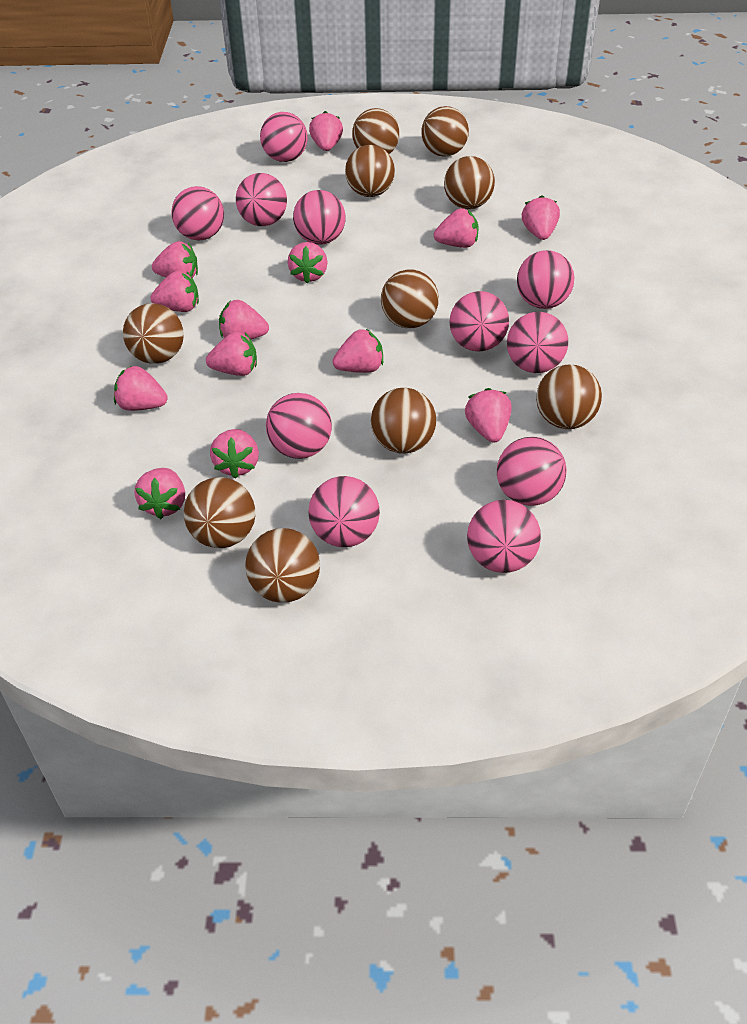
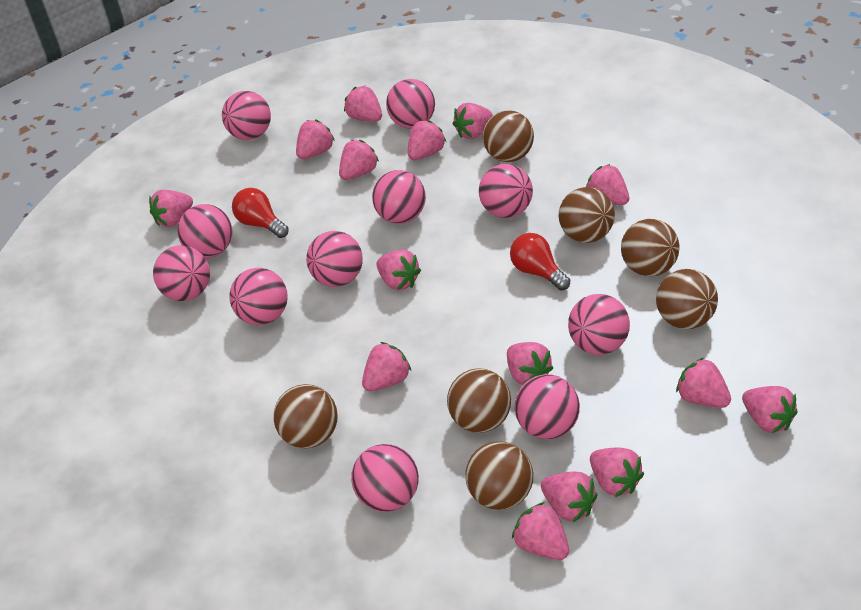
brown ball: 10 -> 7
pink strawberry: 13 -> 15
red light bulb: 0 -> 2

